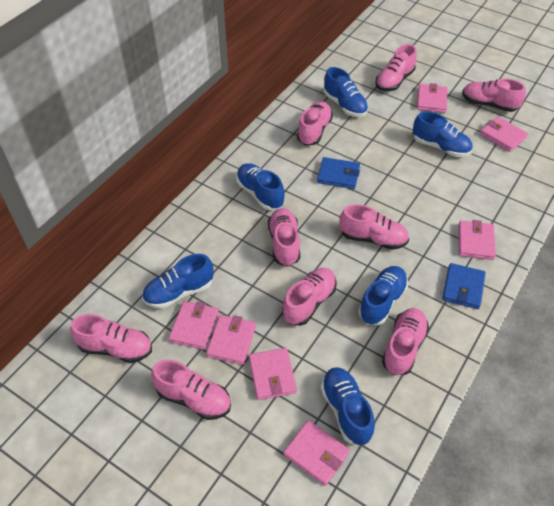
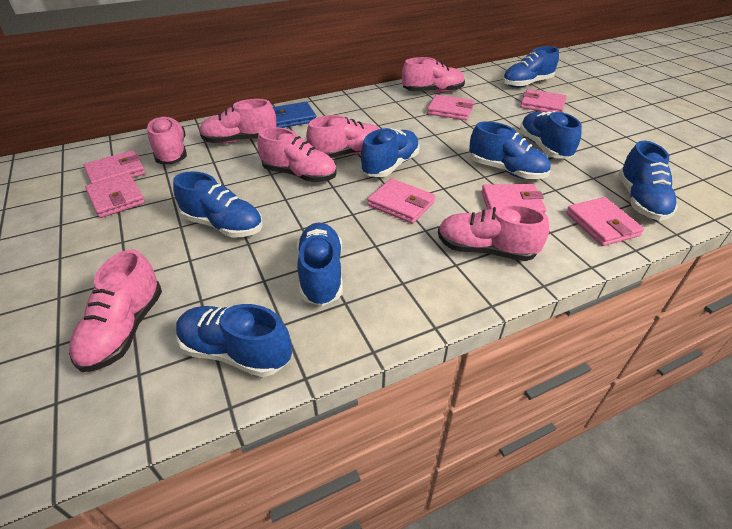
blue shoe: 6 -> 8
blue wallet: 2 -> 1
pink shoe: 9 -> 7

